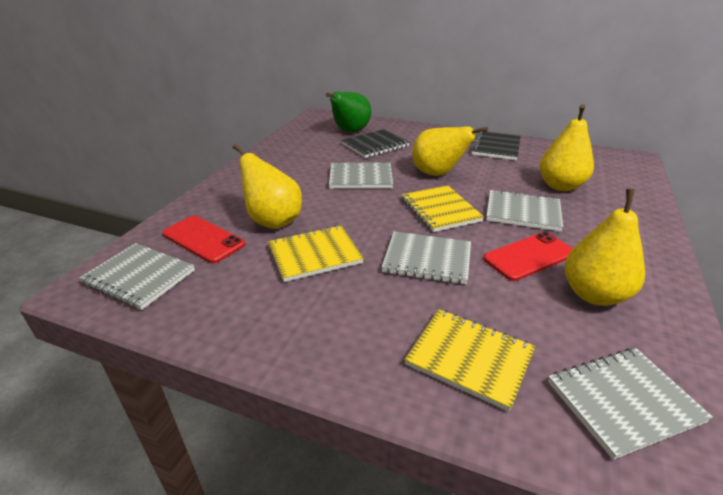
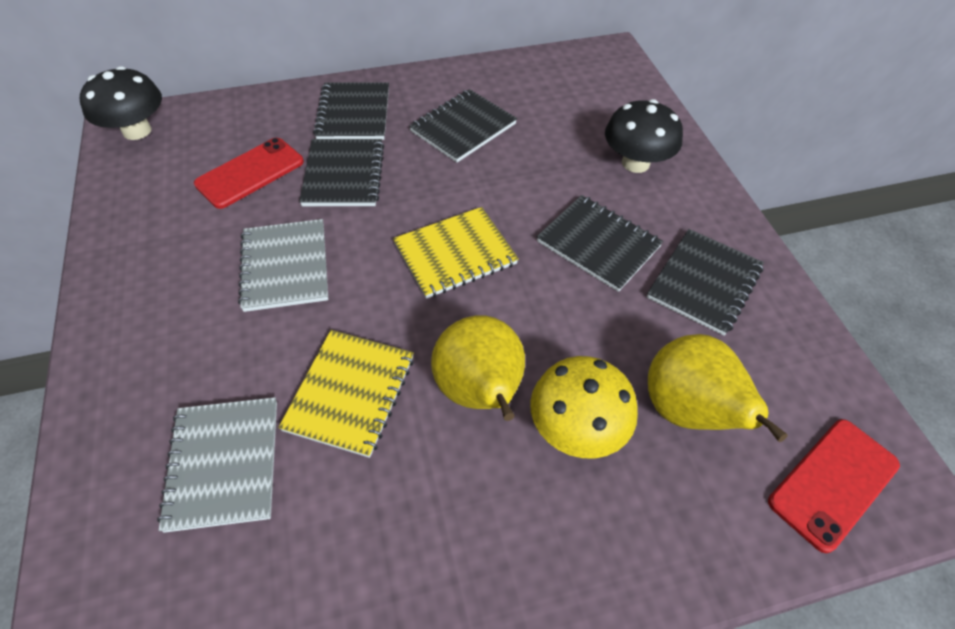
black mushroom: 0 -> 2
black notebook: 2 -> 5
green pear: 1 -> 0
grey notebook: 5 -> 2
yellow mushroom: 0 -> 1
yellow notebook: 3 -> 2
yellow pear: 4 -> 2

